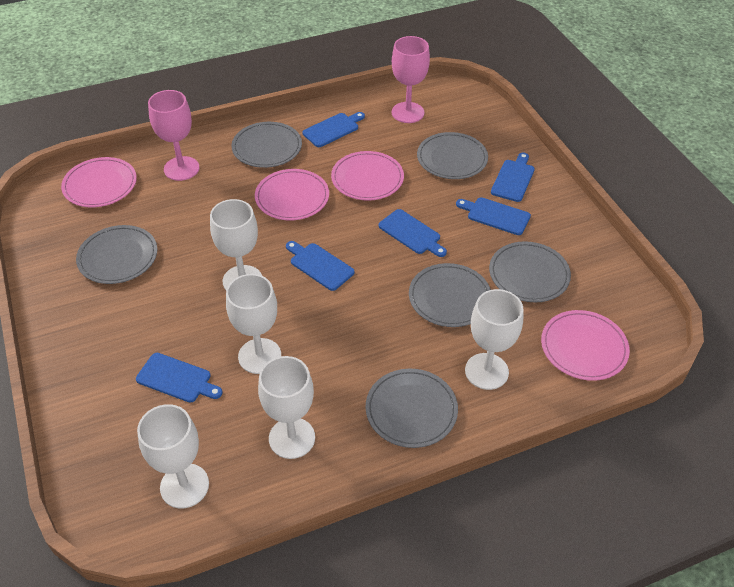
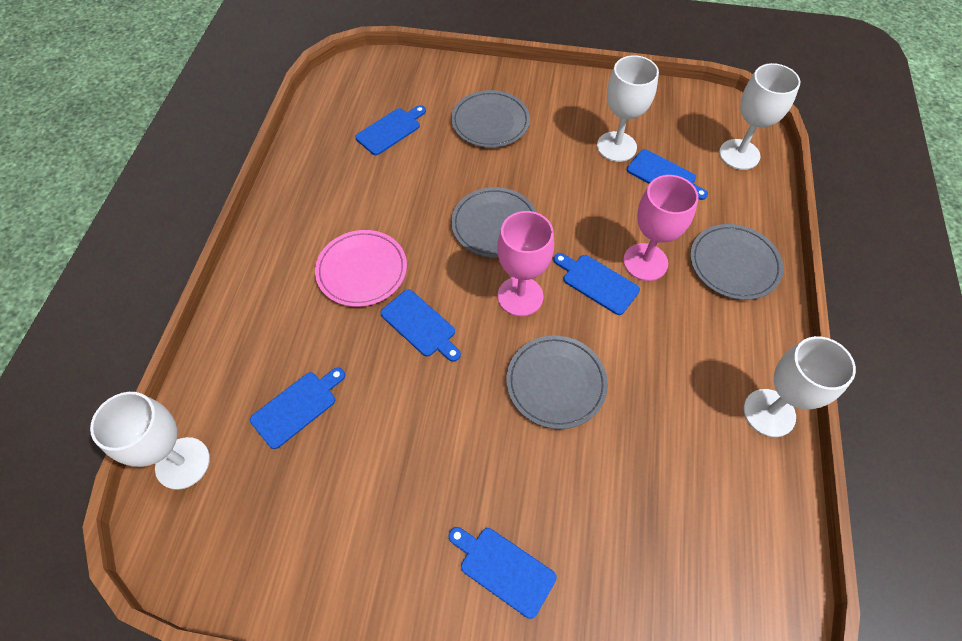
grey plate: 6 -> 4
pink plate: 4 -> 1
white goblet: 5 -> 4

